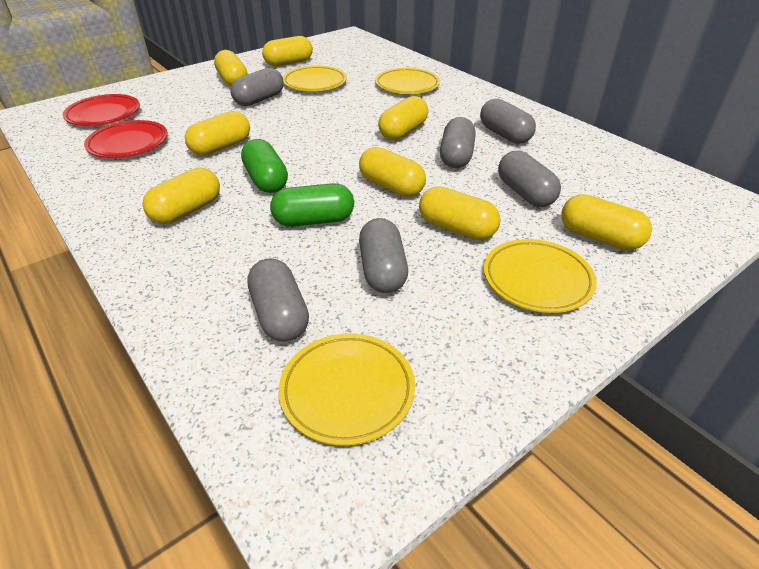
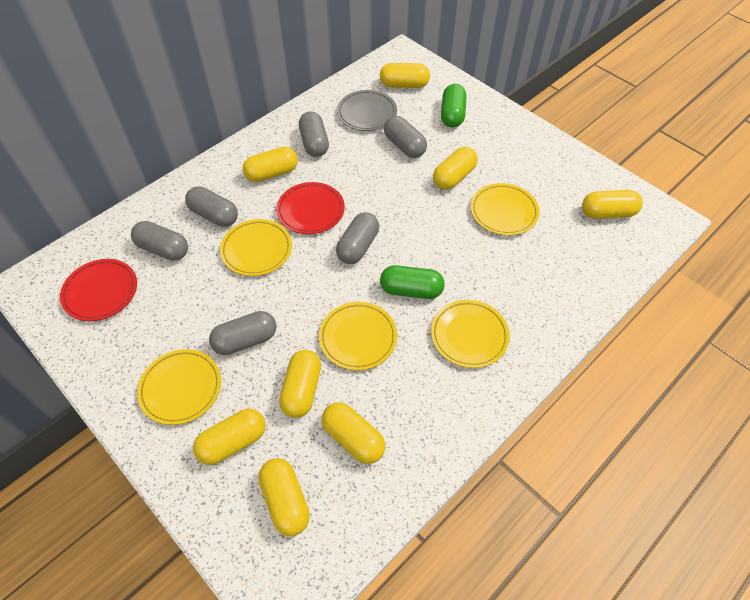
grey plate: 0 -> 1
yellow plate: 4 -> 5

